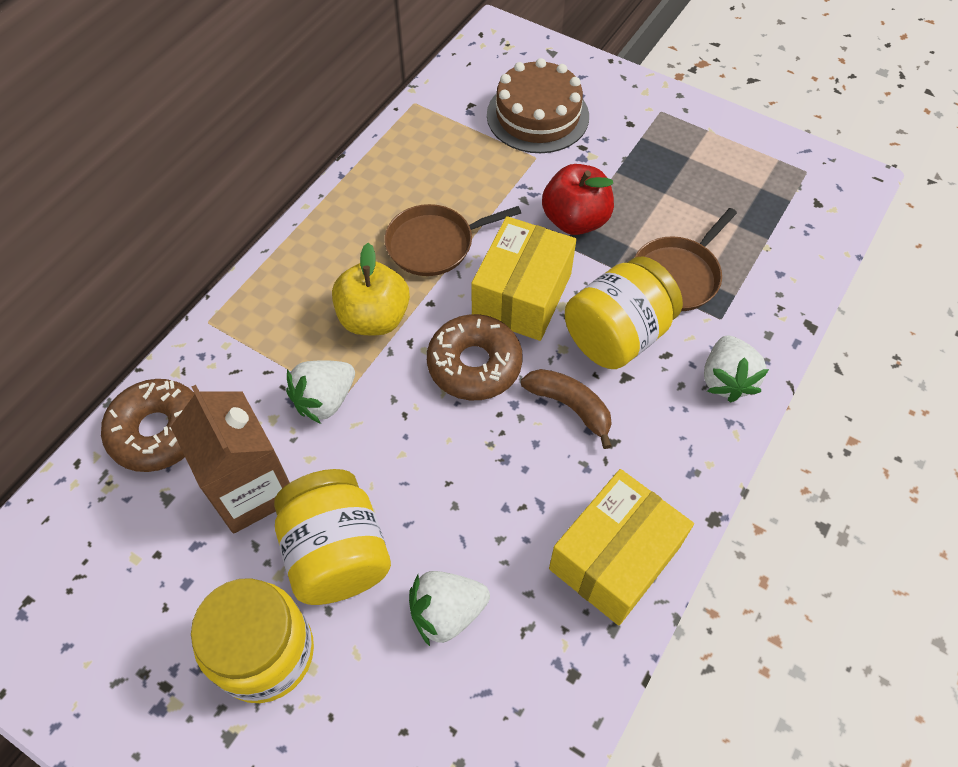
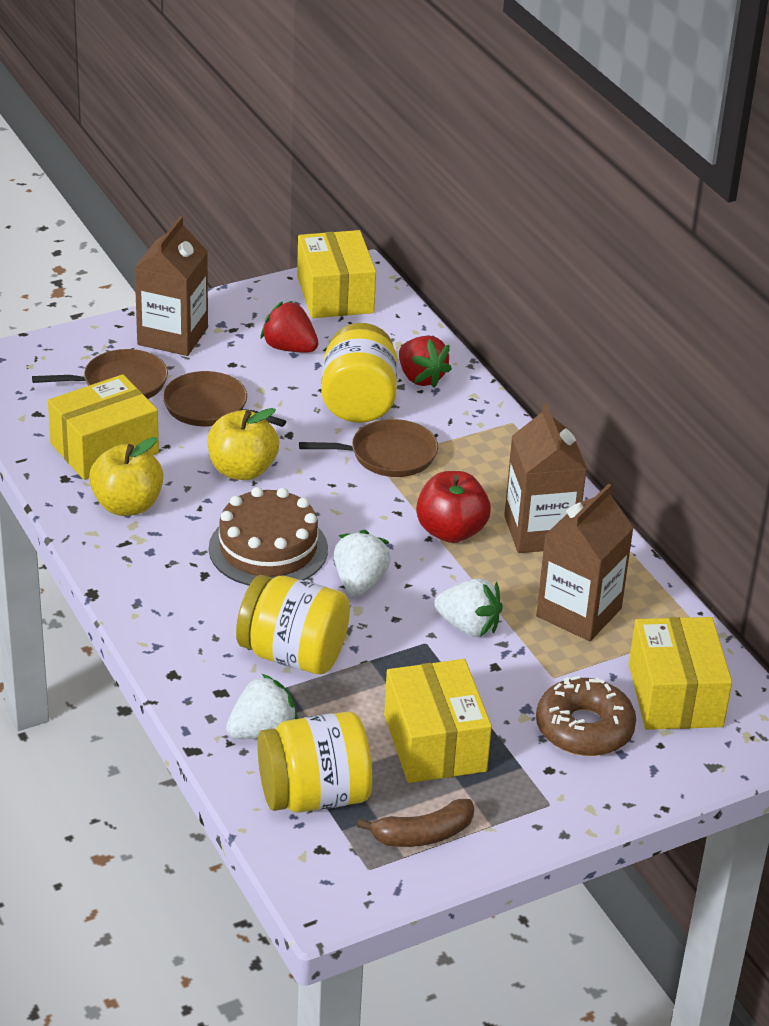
brown carton: 1 -> 3
brown donut: 2 -> 1
brown pan: 2 -> 3
red strawberry: 0 -> 2
yellow apple: 1 -> 2
yellow box: 2 -> 4

